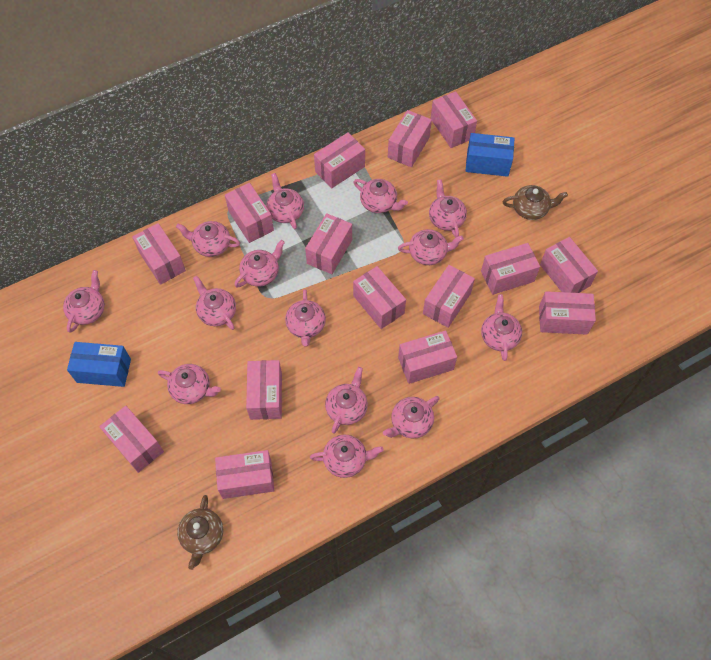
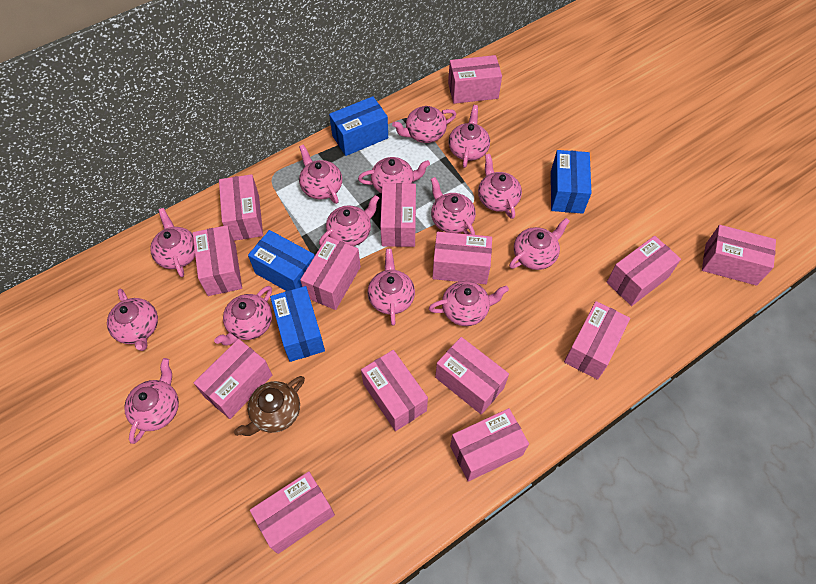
blue box: 2 -> 4
brown teapot: 2 -> 1
pink box: 15 -> 14

